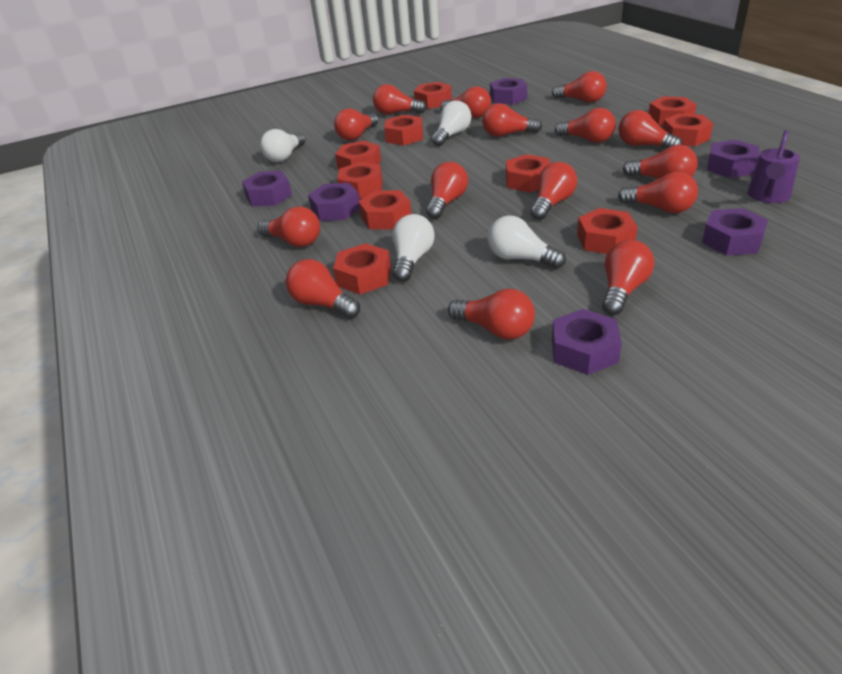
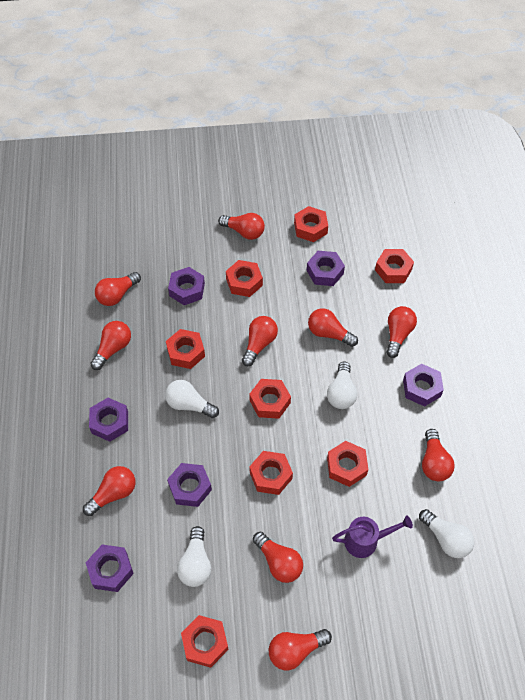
red light bulb: 15 -> 10
red nut: 10 -> 8

